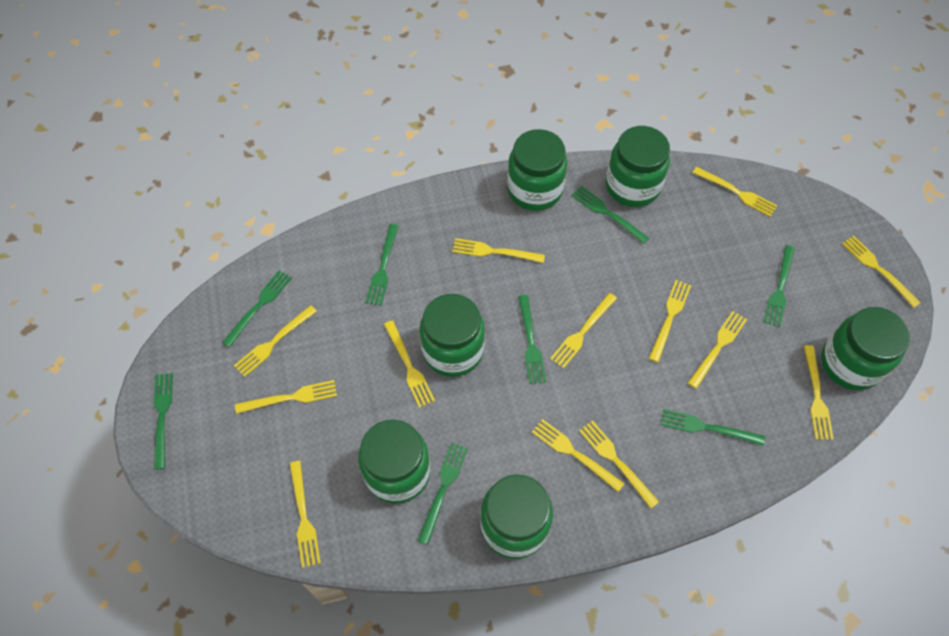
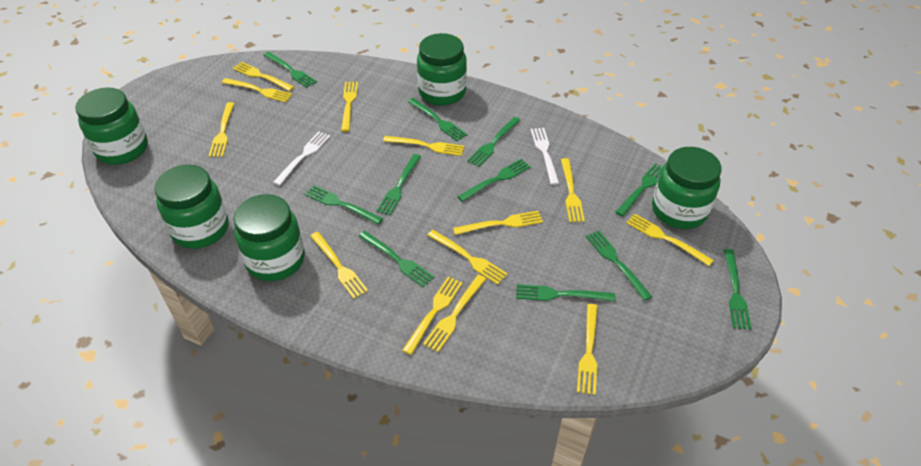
green fork: 8 -> 11
green jar: 6 -> 5
white fork: 0 -> 2

